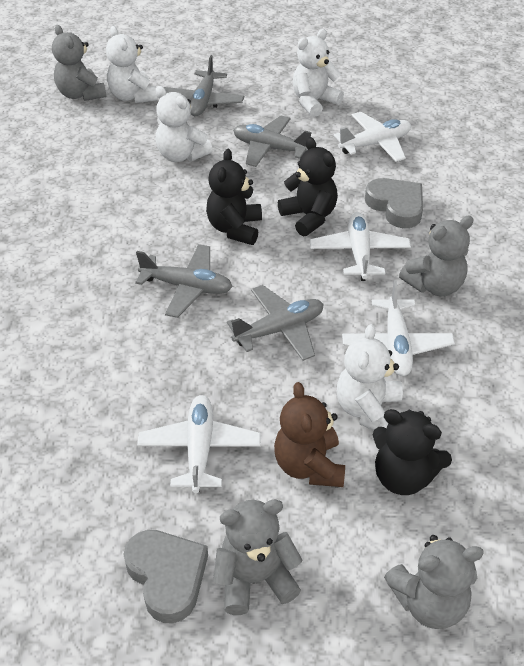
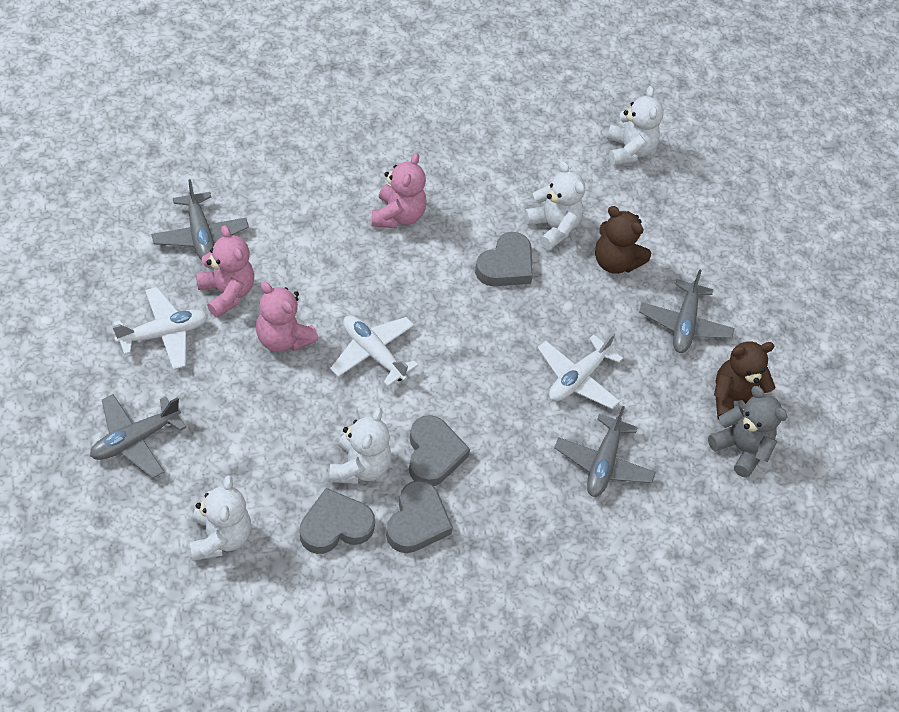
black teddy bear: 3 -> 0
brown teddy bear: 1 -> 2
grey heart: 2 -> 4
grey teddy bear: 4 -> 1
pink teddy bear: 0 -> 3
white plane: 4 -> 3

